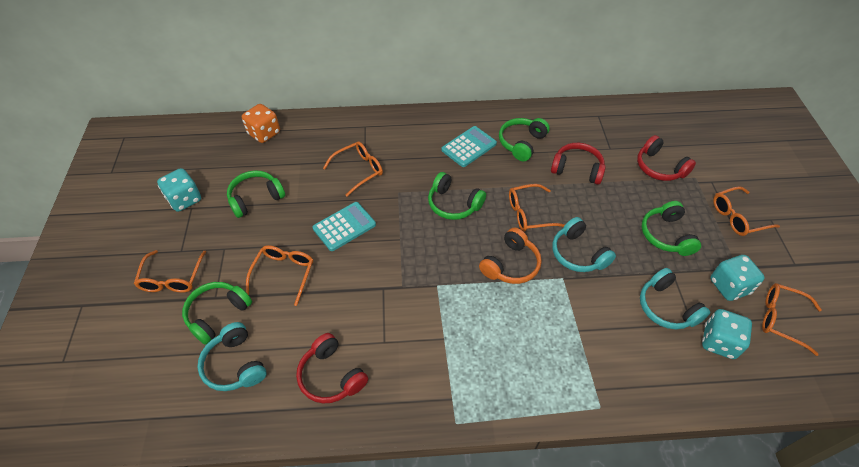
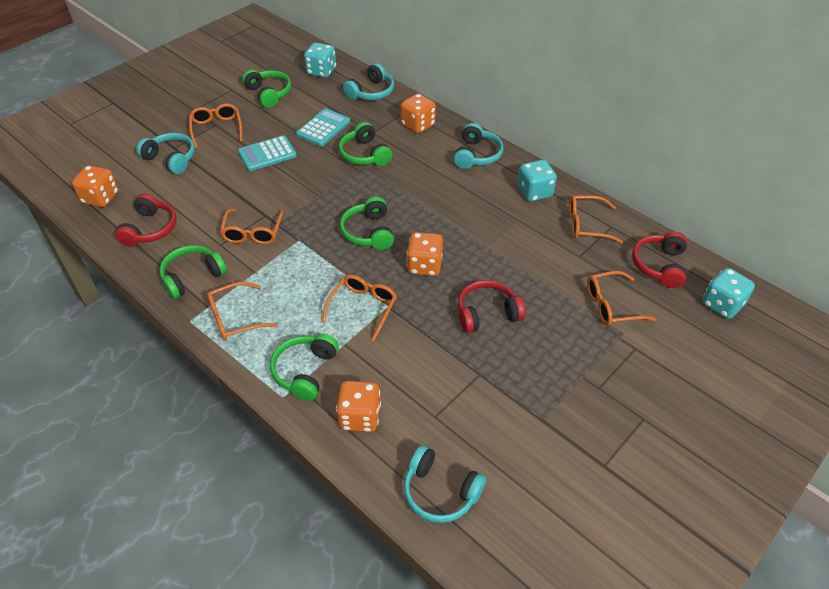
orange dice: 1 -> 4
orange headphones: 1 -> 0
turquoise headphones: 3 -> 4

